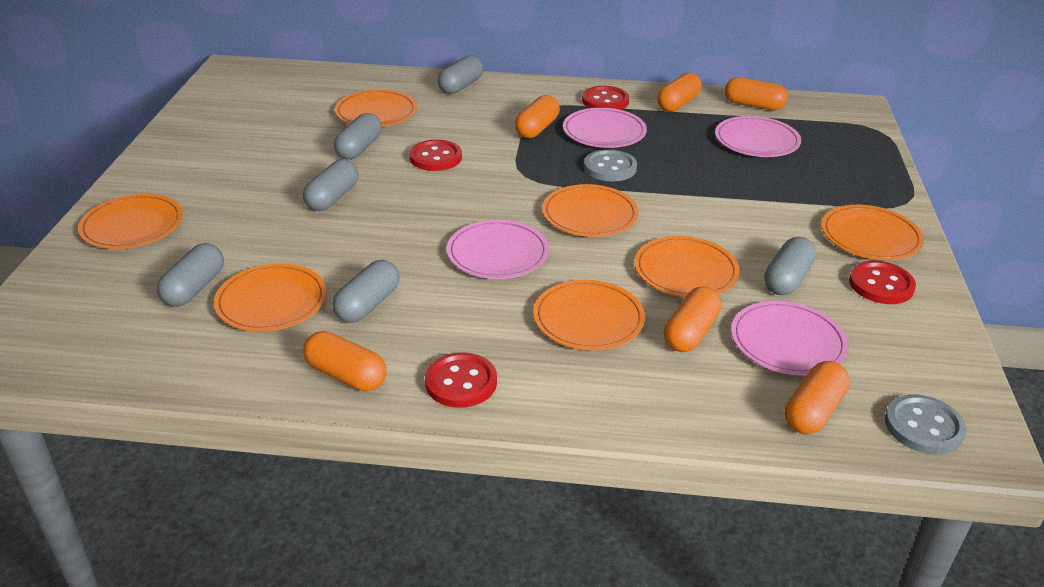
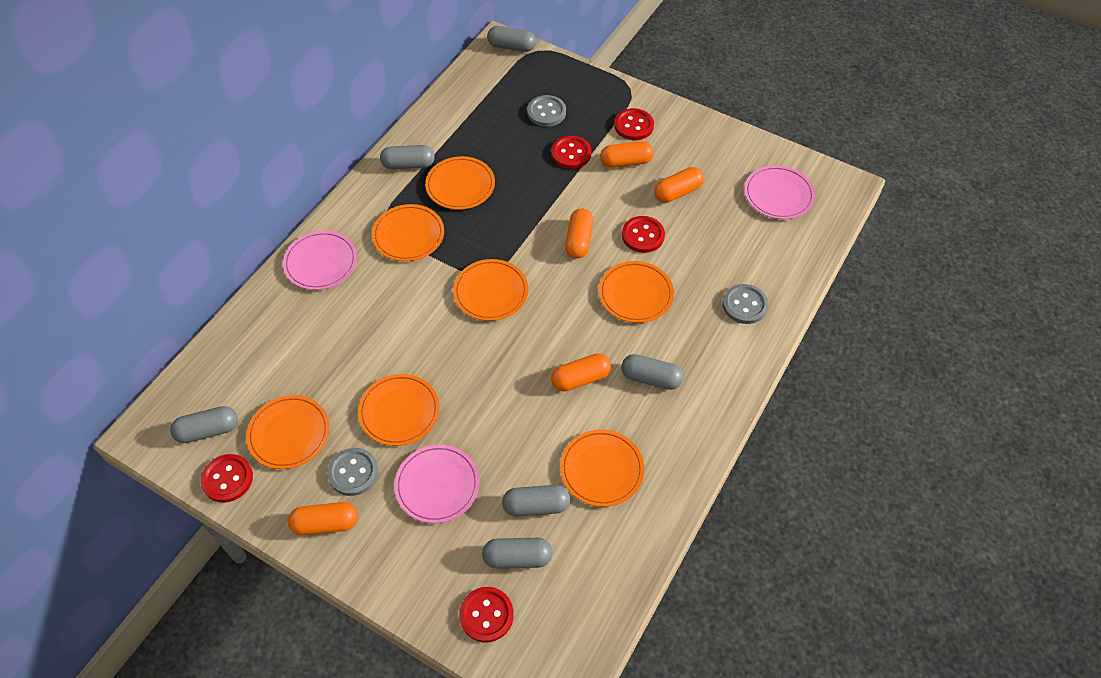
grey button: 2 -> 3
orange capsule: 6 -> 5
pink plate: 4 -> 3
red button: 4 -> 5

